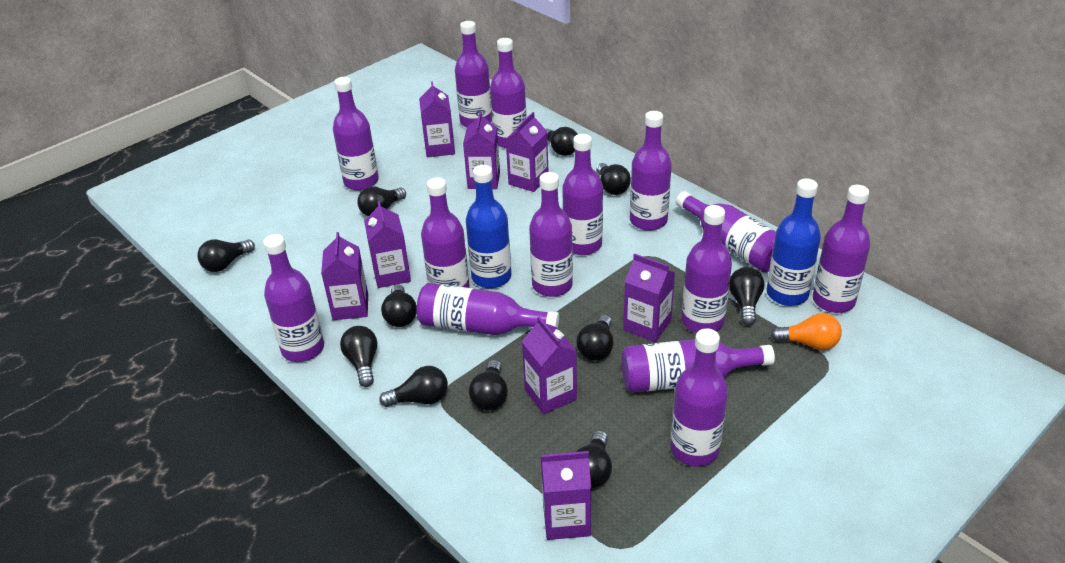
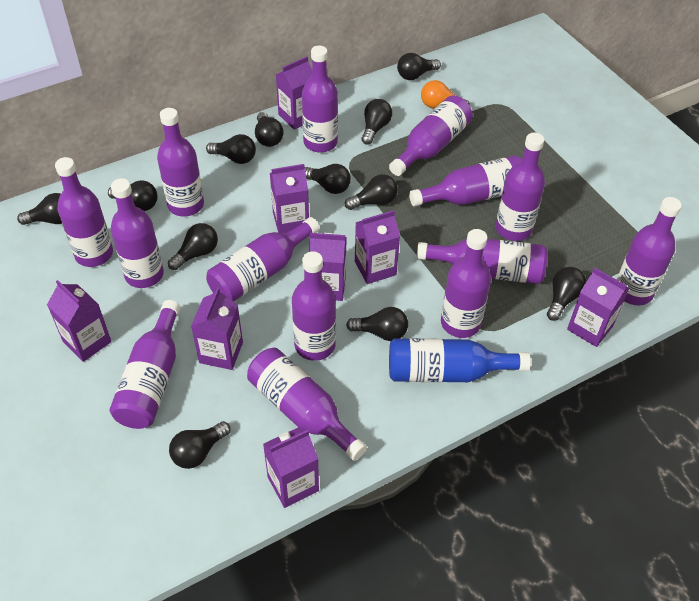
black light bulb: 11 -> 12
blue bottle: 2 -> 1

